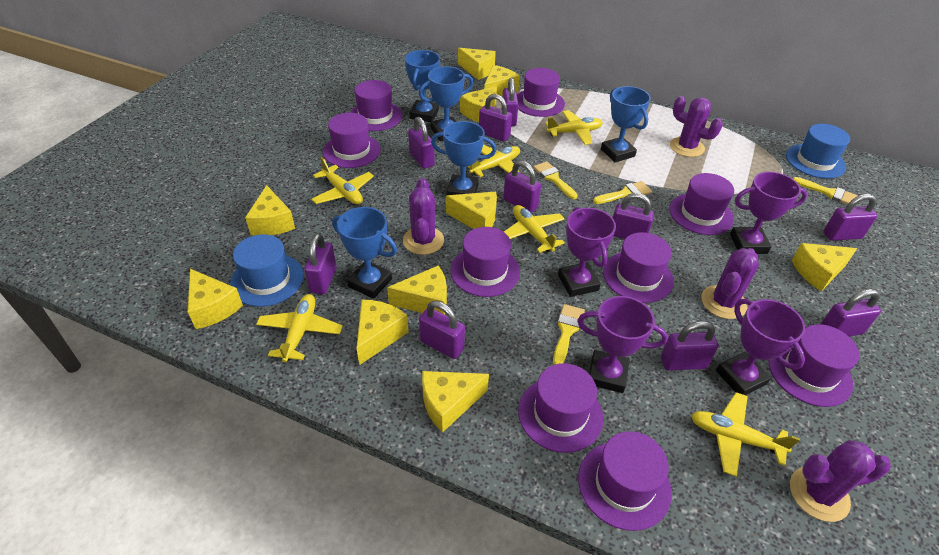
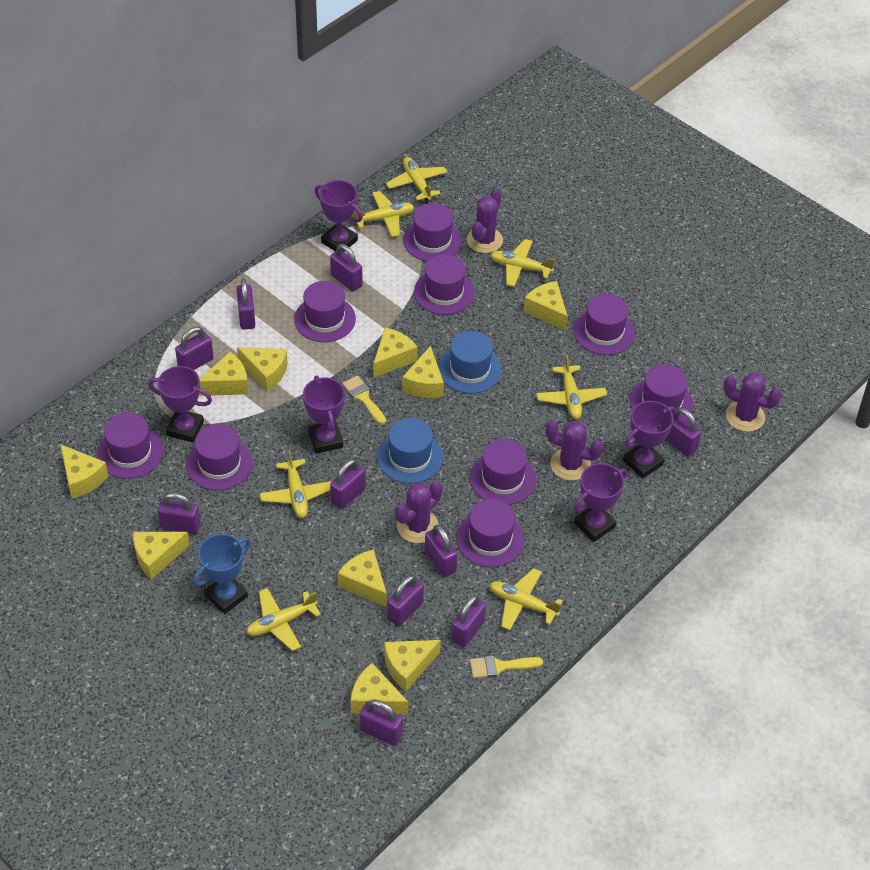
blue trophy: 5 -> 1
purple trophy: 4 -> 5
yellow brush: 4 -> 2
yellow plane: 6 -> 7

